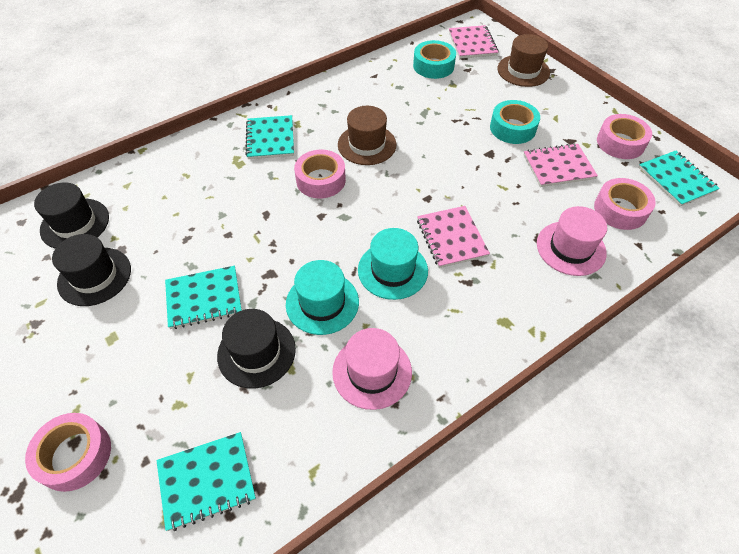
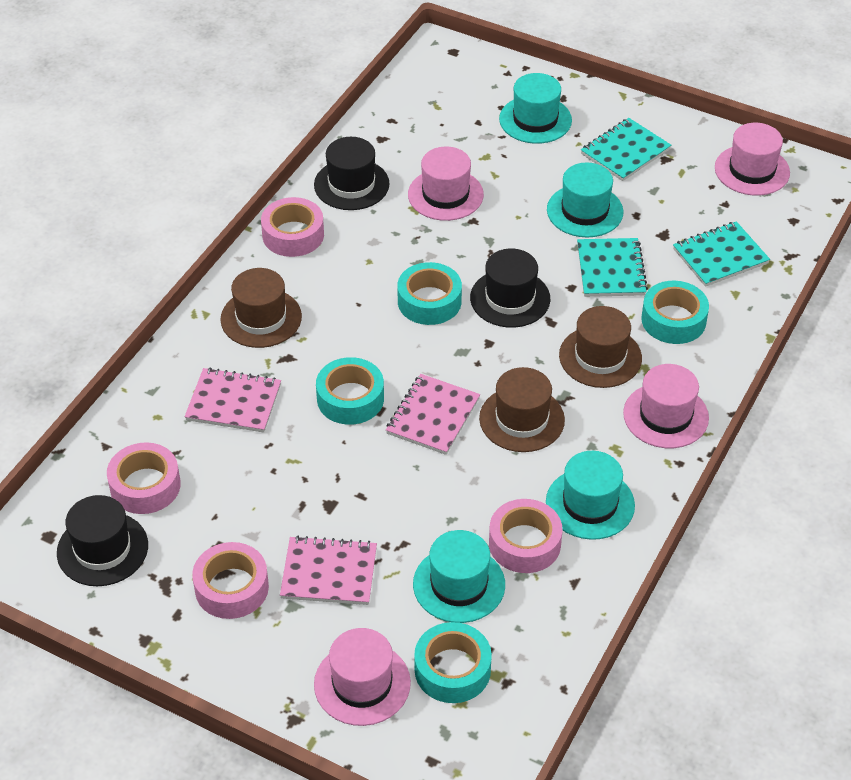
brown hat: 2 -> 3
pink hat: 2 -> 4
turquoise hat: 2 -> 4
turquoise notebook: 4 -> 3
turquoise tape: 2 -> 4

